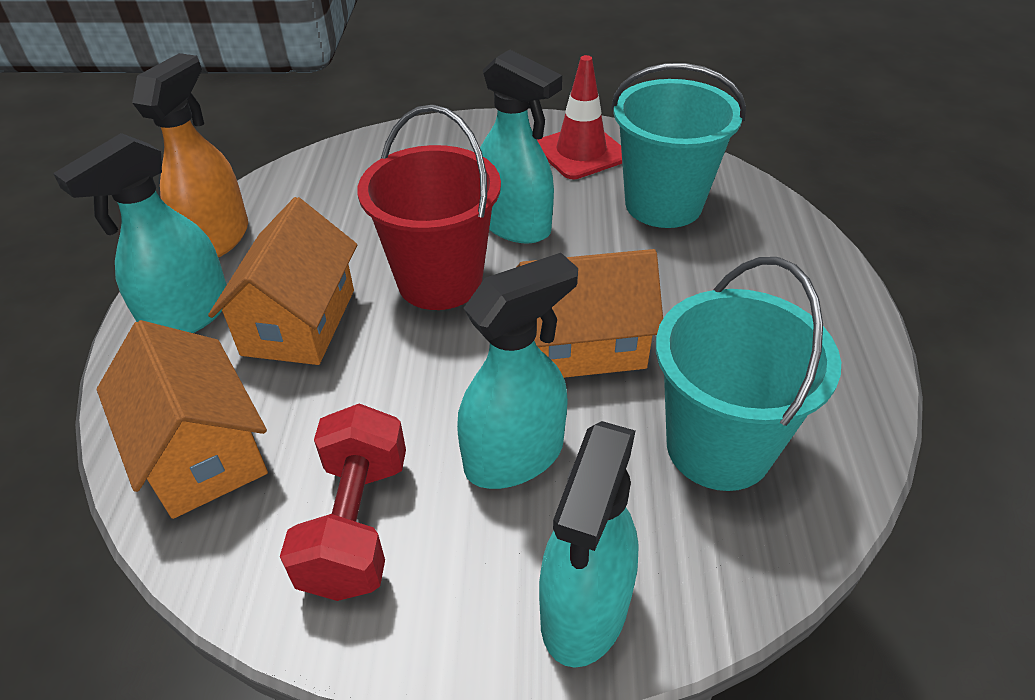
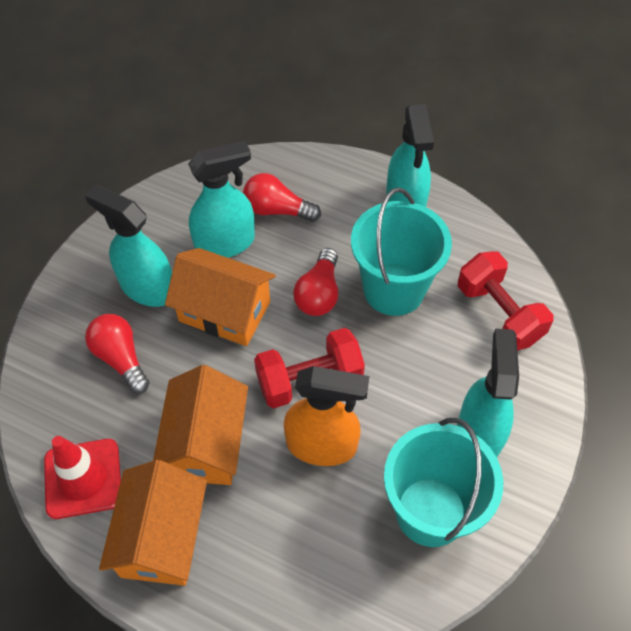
red bucket: 1 -> 0
red dumbbell: 1 -> 2
red light bulb: 0 -> 3

